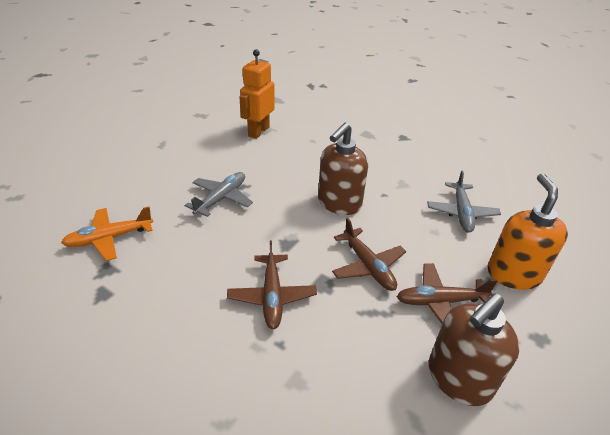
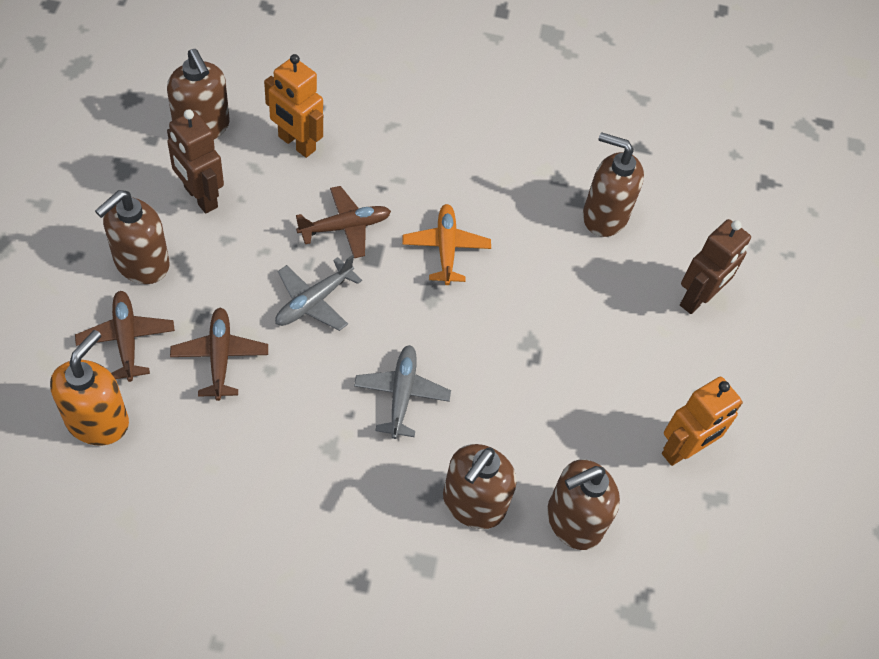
brown robot: 0 -> 2
brown soap dispenser: 2 -> 5
orange robot: 1 -> 2

